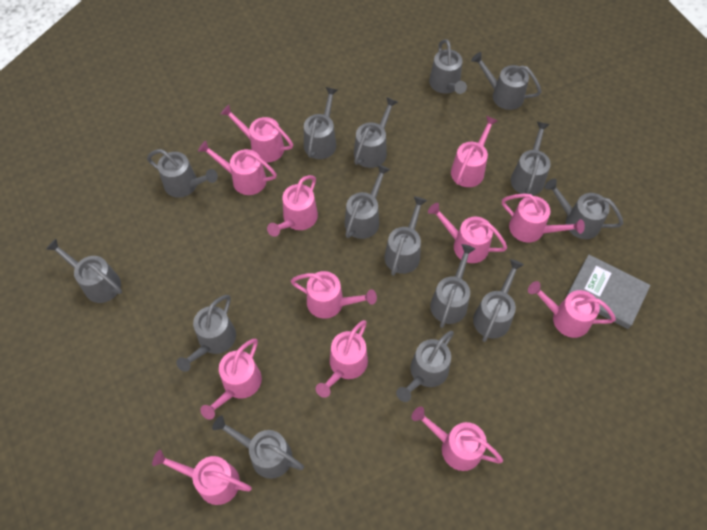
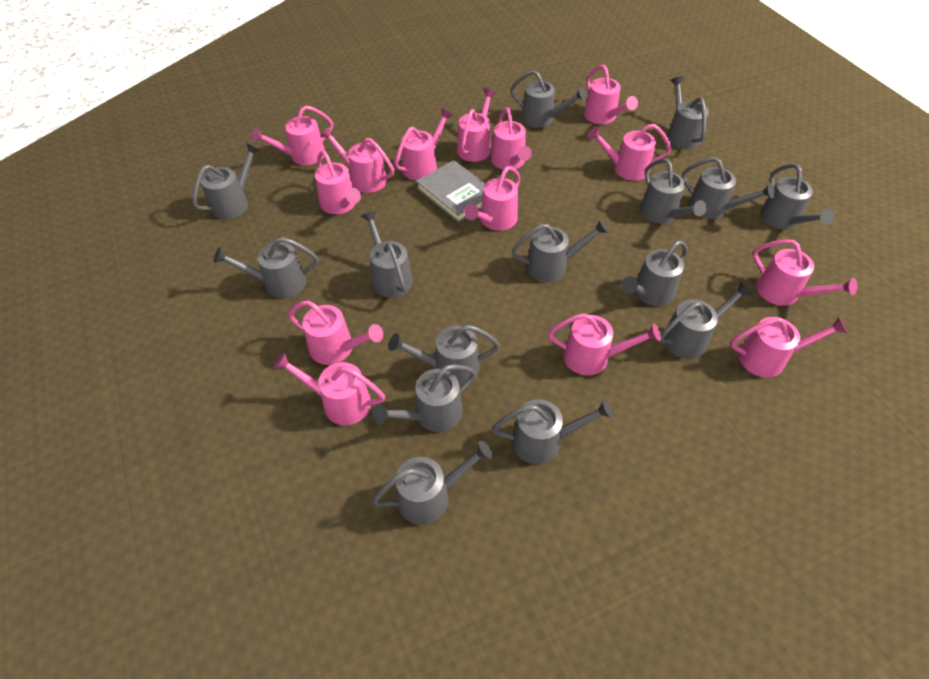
pink watering can: 12 -> 14

